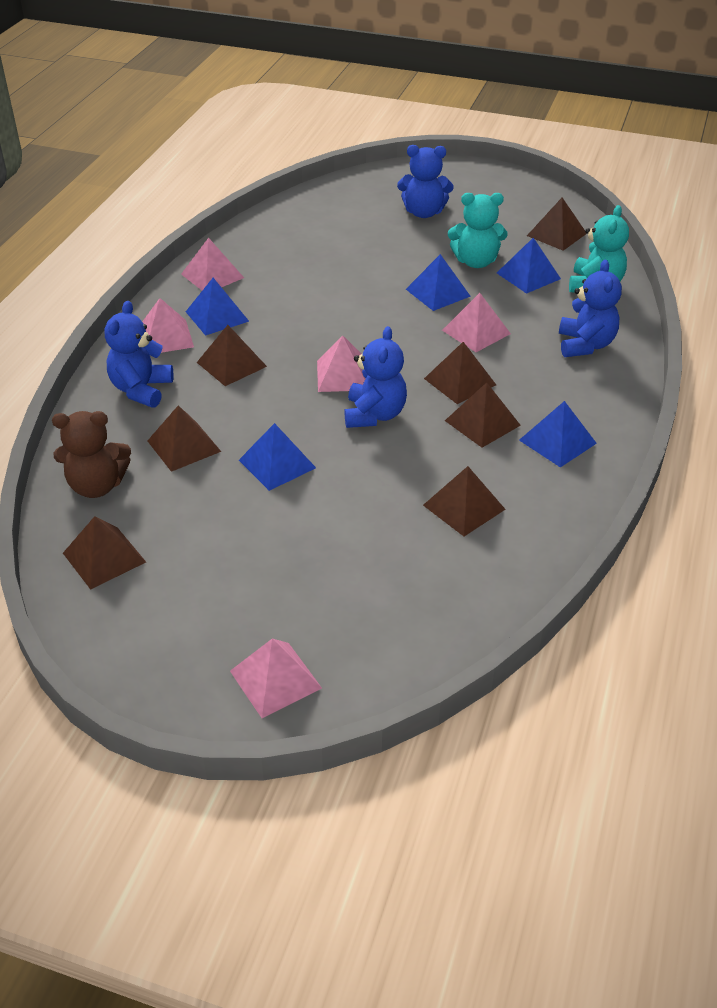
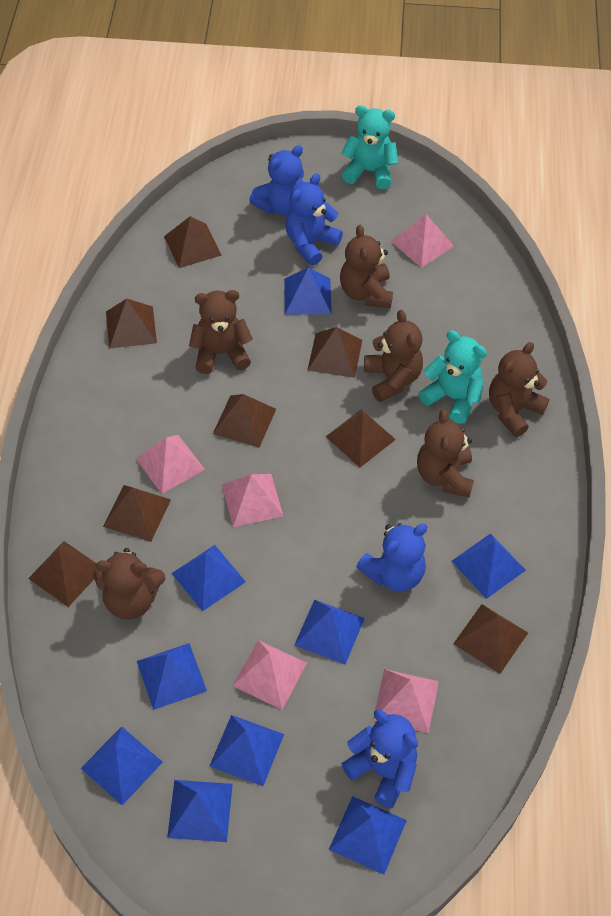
blue pyramid: 5 -> 9
brown pyramid: 7 -> 8
brown teddy bear: 1 -> 6

